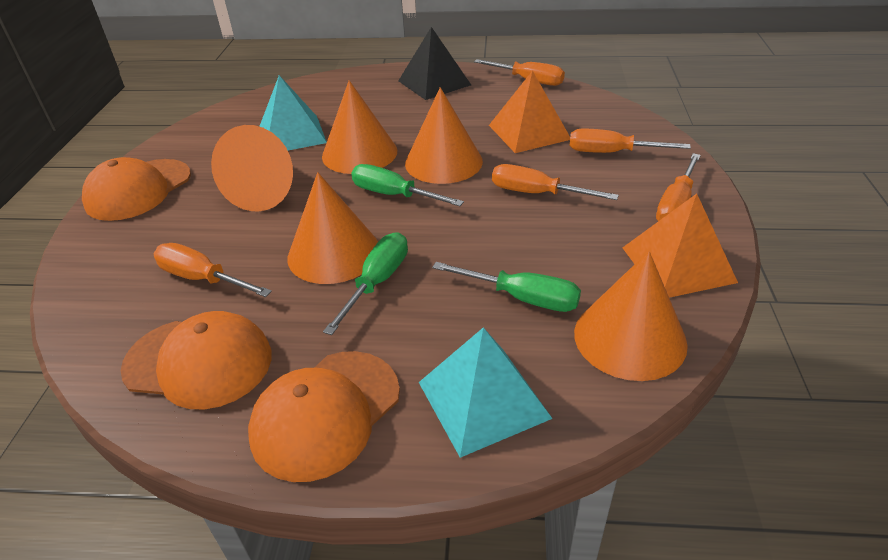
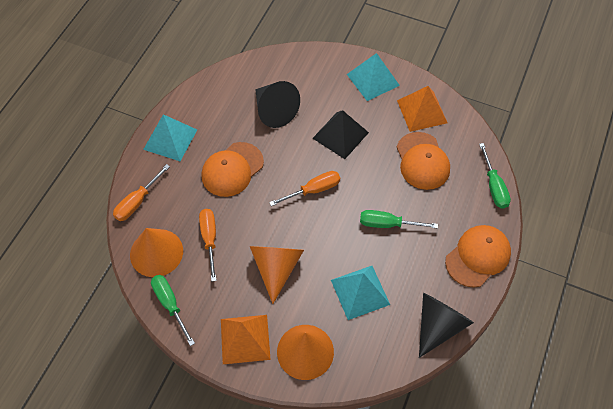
black cone: 0 -> 2
orange cone: 5 -> 3
orange screwdriver: 5 -> 3
turquoise pyramid: 2 -> 3

